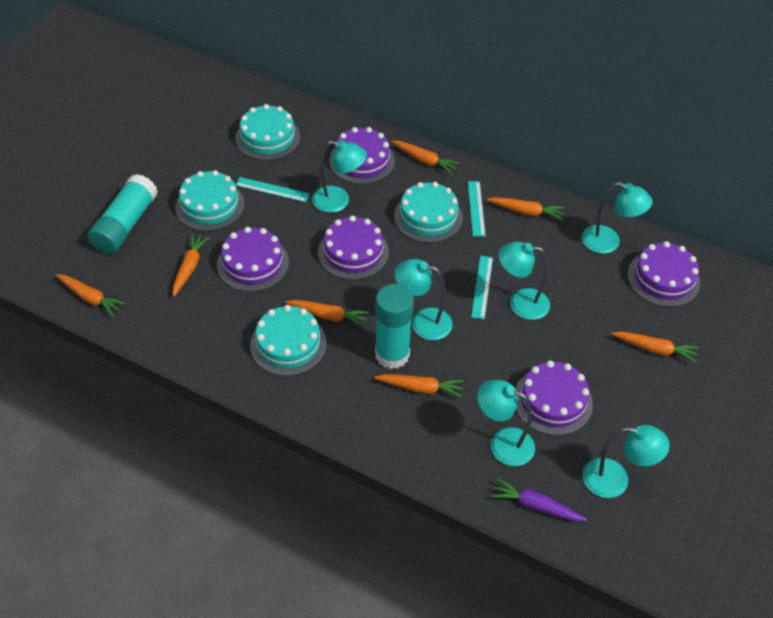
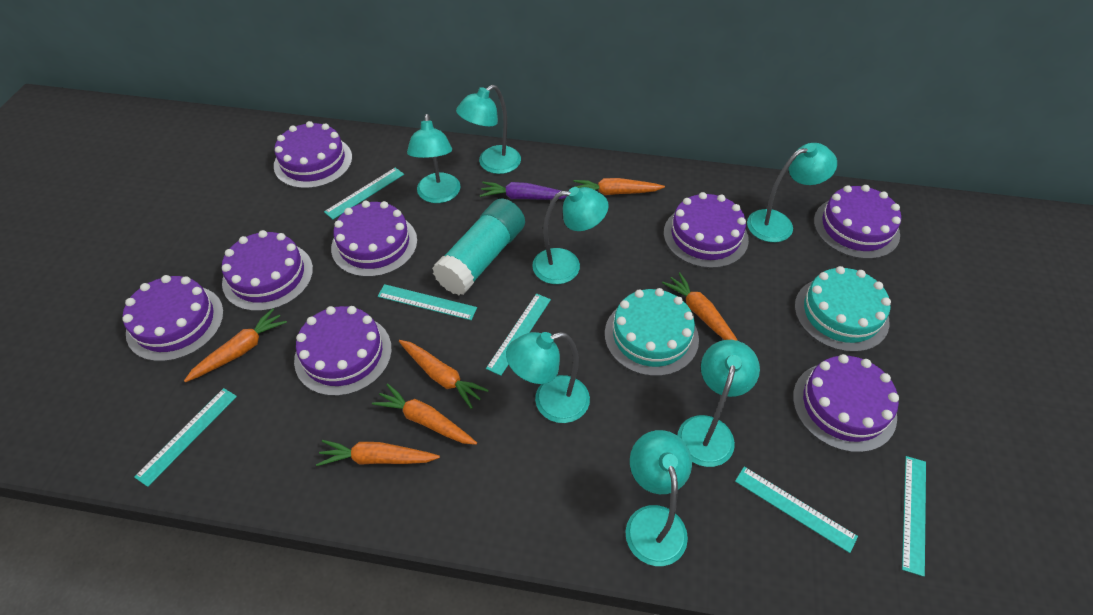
orange carrot: 7 -> 6
purple cake: 5 -> 8
turquoise cake: 4 -> 2
turquoise glue stick: 2 -> 1
turquoise lamp: 6 -> 7
turquoise ruler: 3 -> 6

